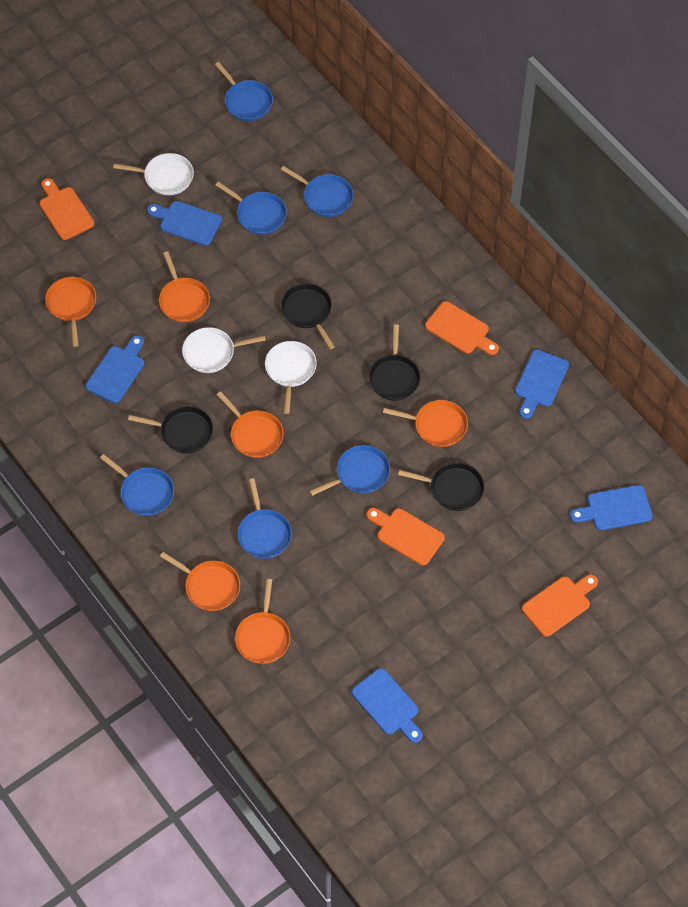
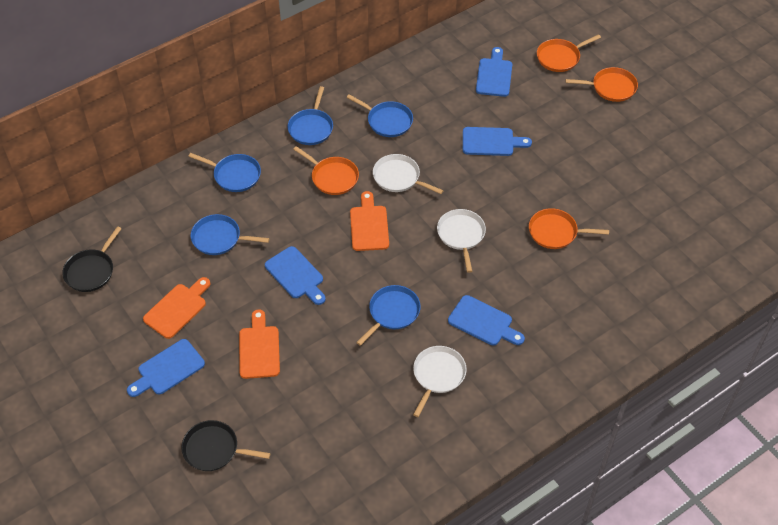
black pan: 4 -> 2
blue pan: 6 -> 5
orange cutting board: 4 -> 3
orange pan: 6 -> 4

